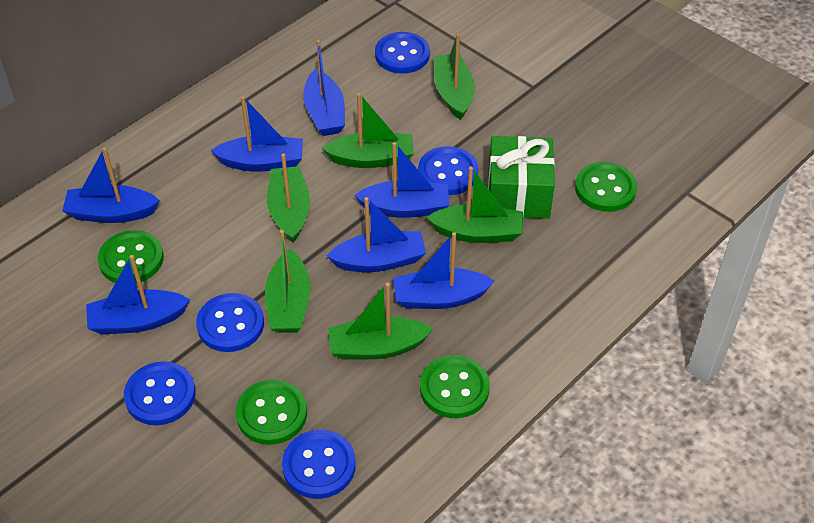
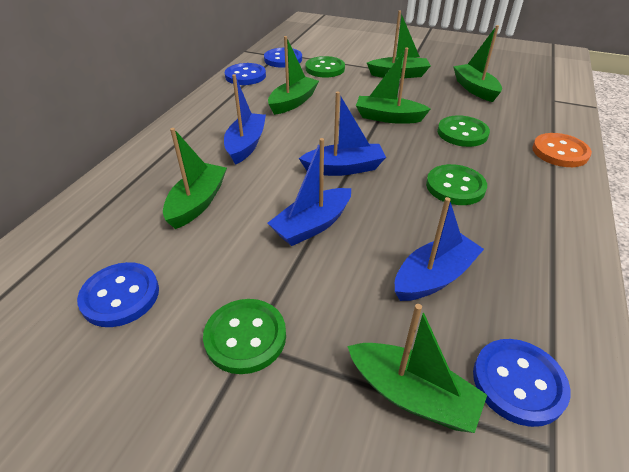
blue boat: 7 -> 4
blue button: 5 -> 4
green gift: 1 -> 0
orange button: 0 -> 1

